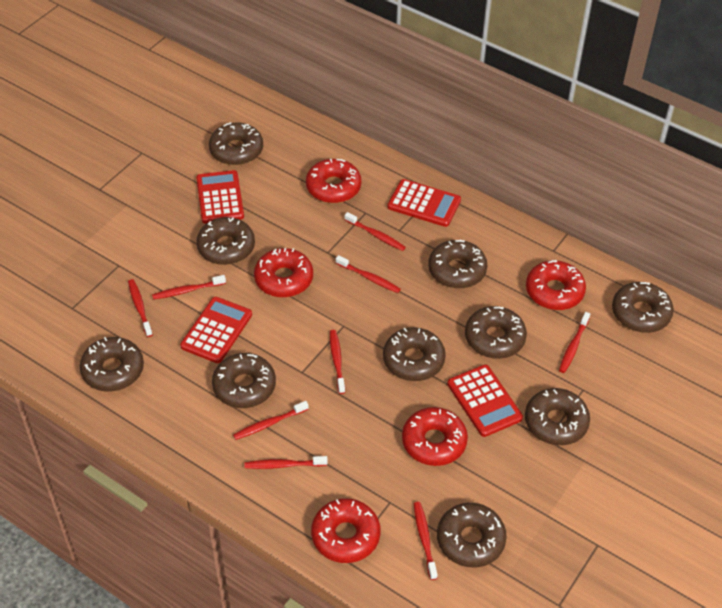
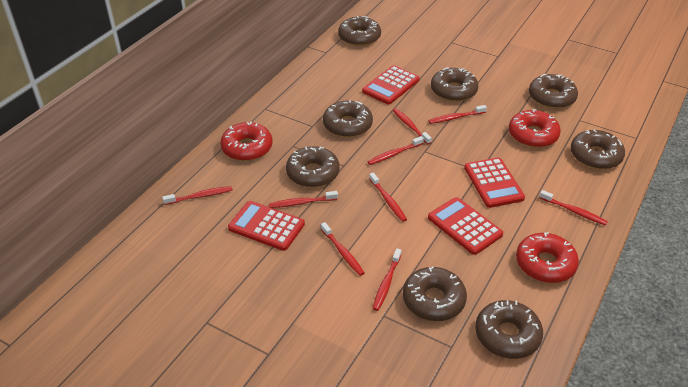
brown donut: 10 -> 8
red donut: 5 -> 3

